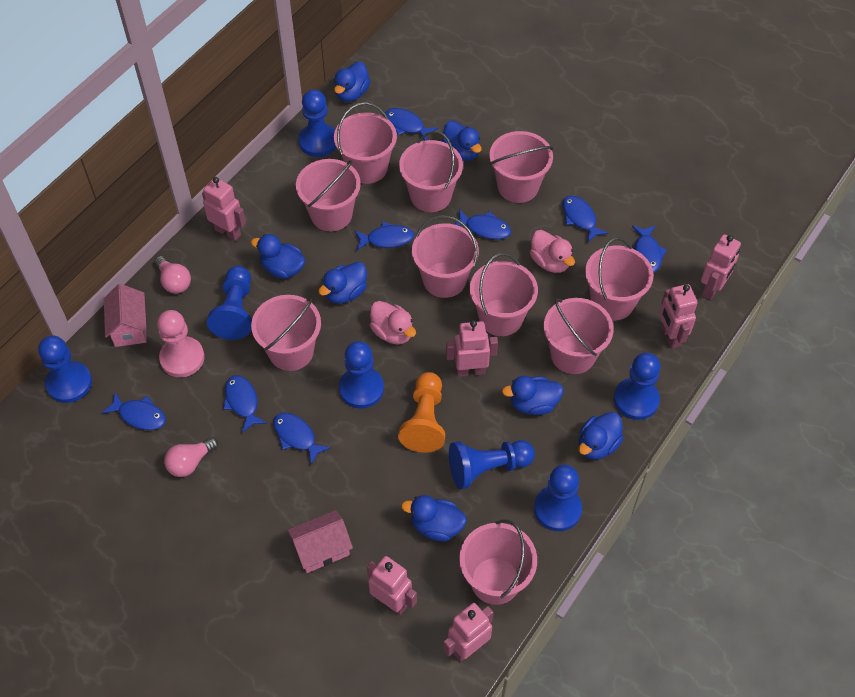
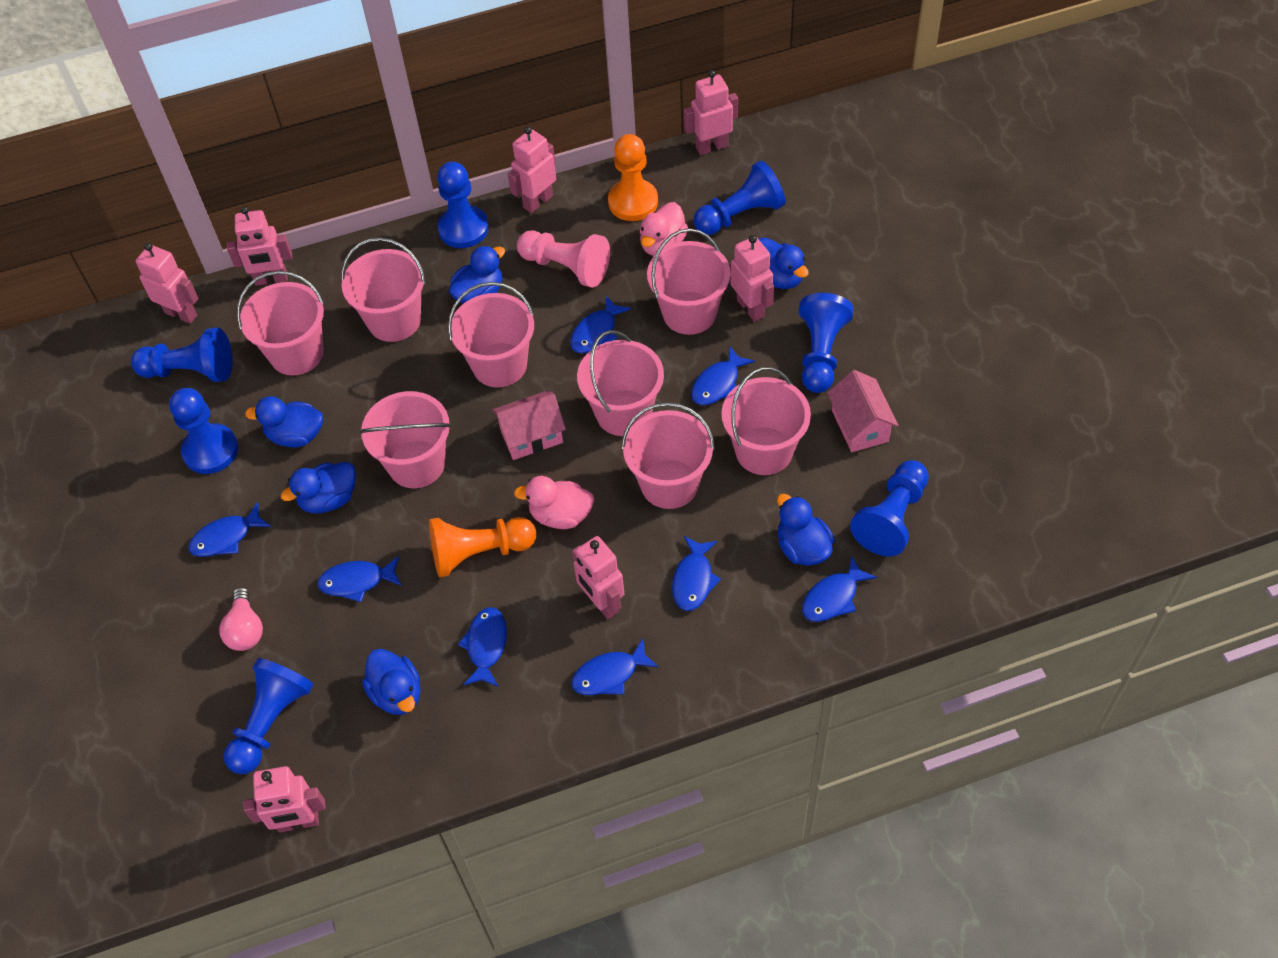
blue duck: 7 -> 6
orange pawn: 1 -> 2
pink bucket: 10 -> 8
pink light bulb: 2 -> 1
pink robot: 6 -> 7

